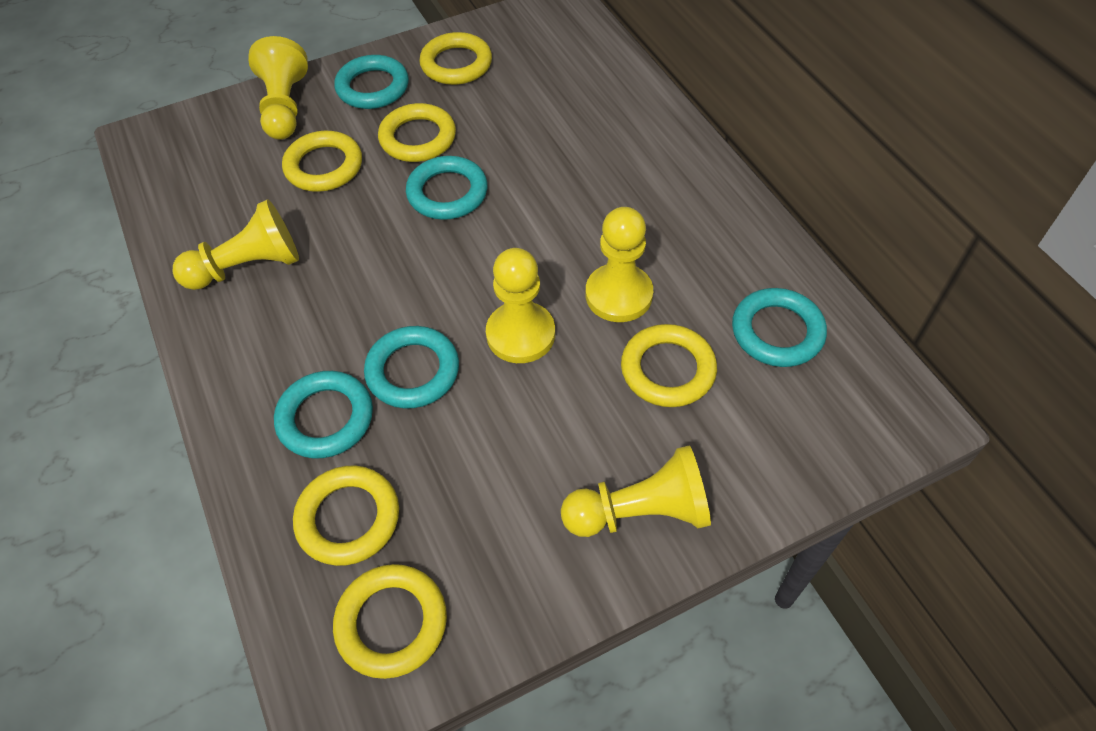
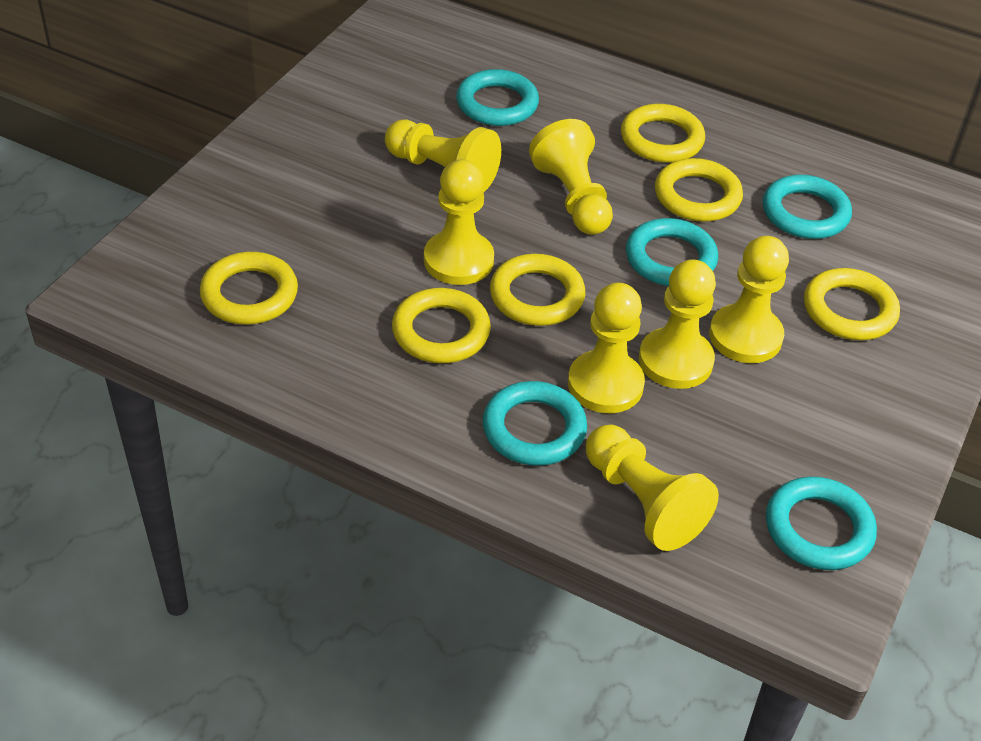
yellow pawn: 5 -> 7

